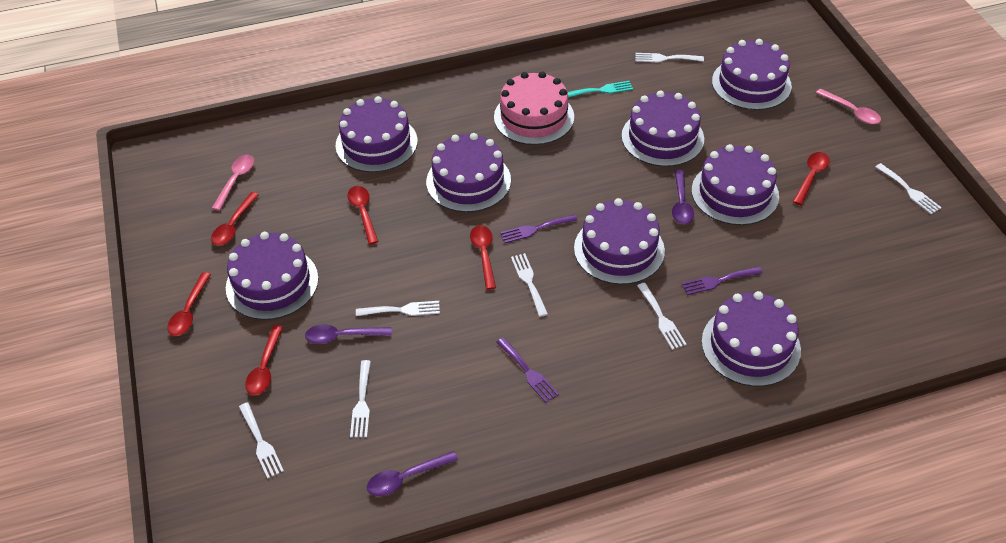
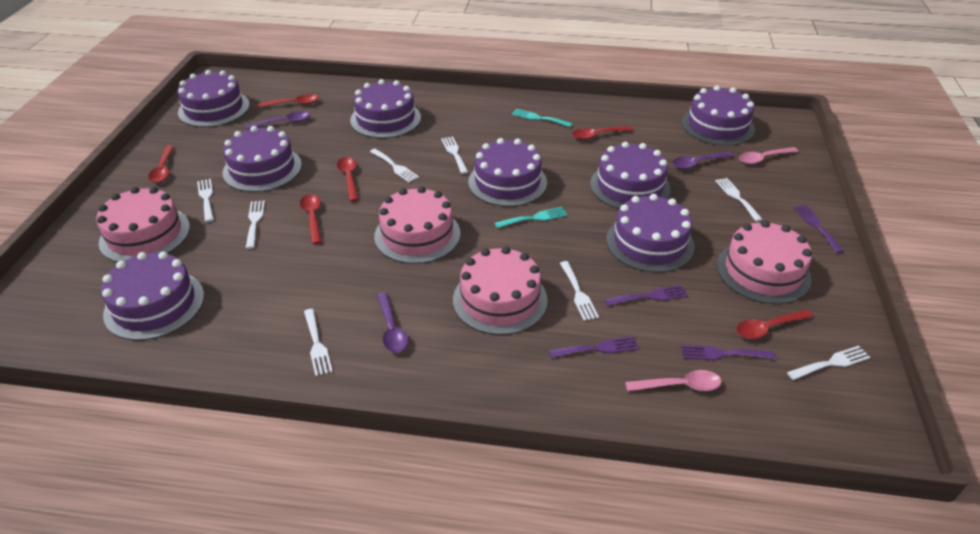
pink cake: 1 -> 4
purple fork: 3 -> 4
turquoise fork: 1 -> 2
white fork: 7 -> 8

